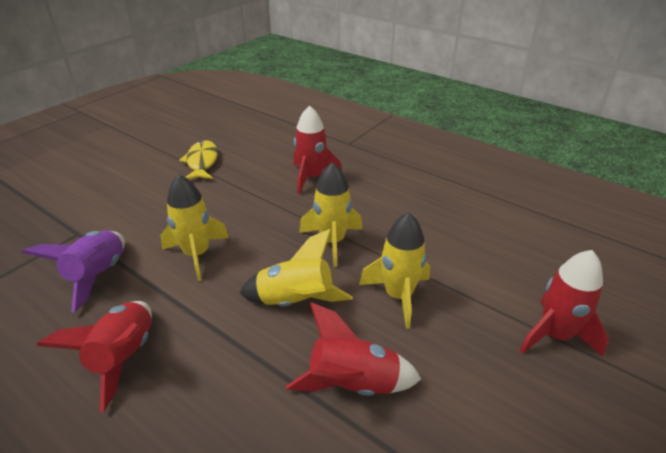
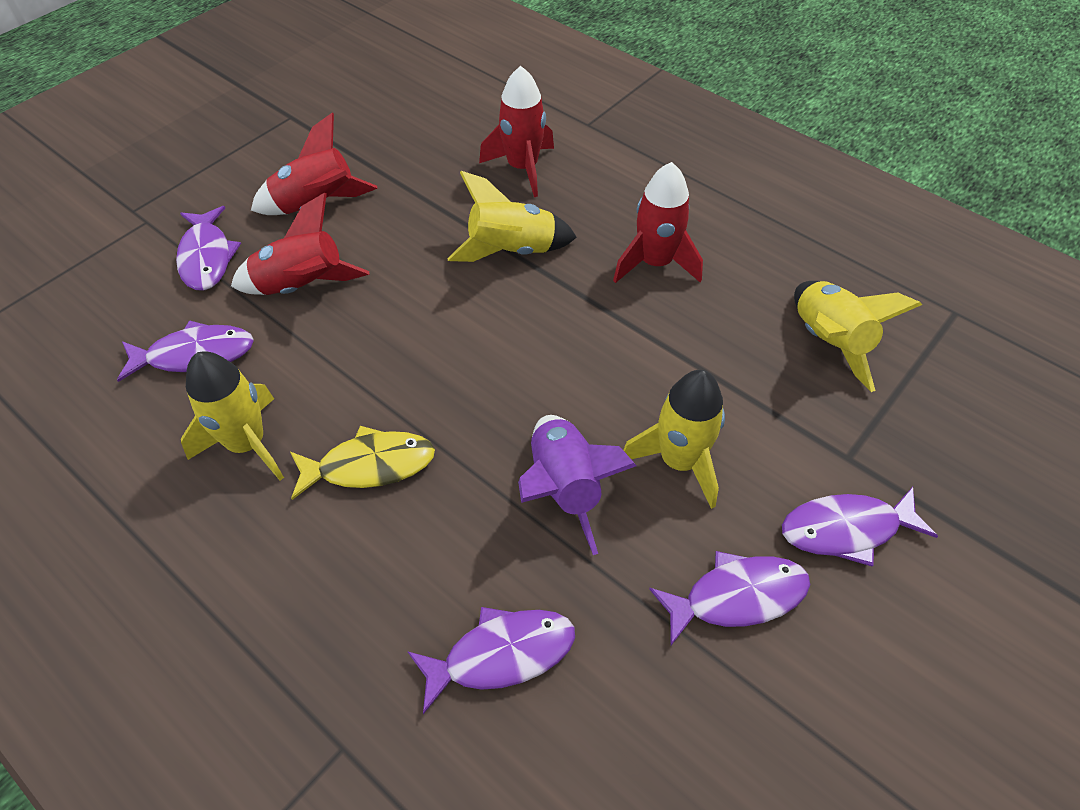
purple fish: 0 -> 5

